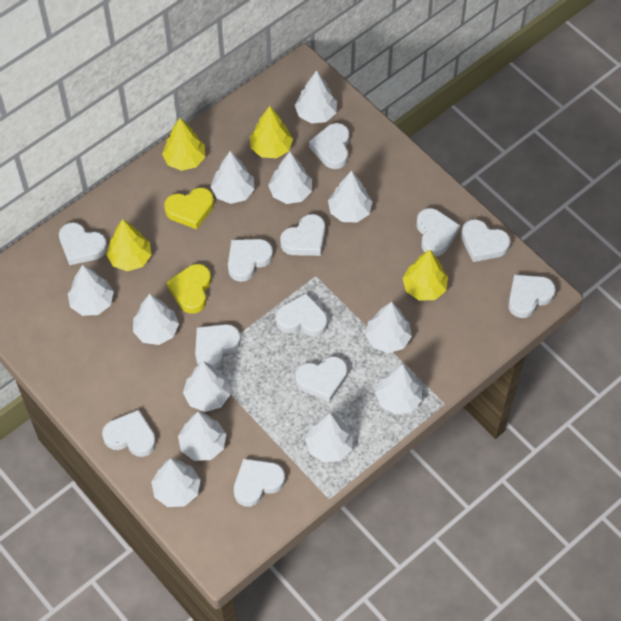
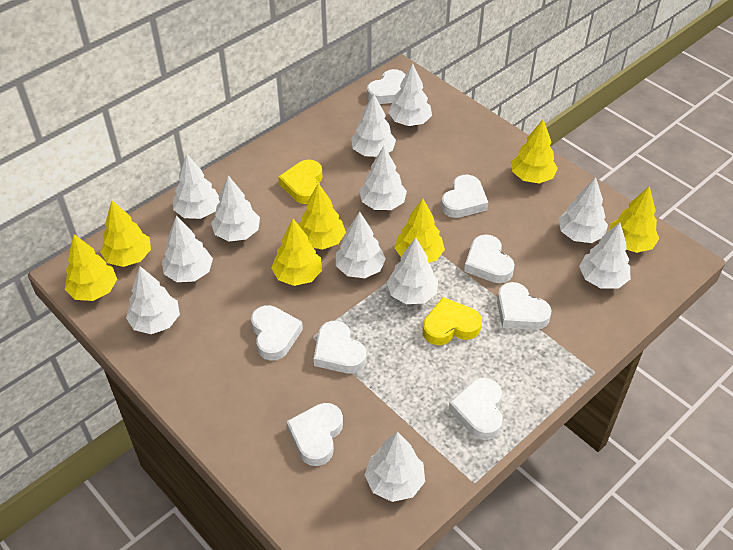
white heart: 12 -> 8
yellow tree: 4 -> 7

